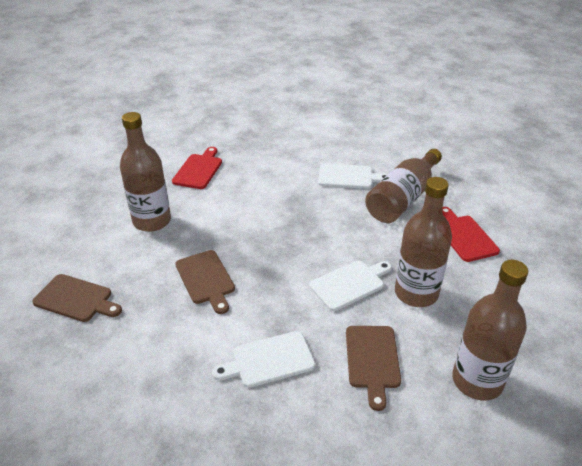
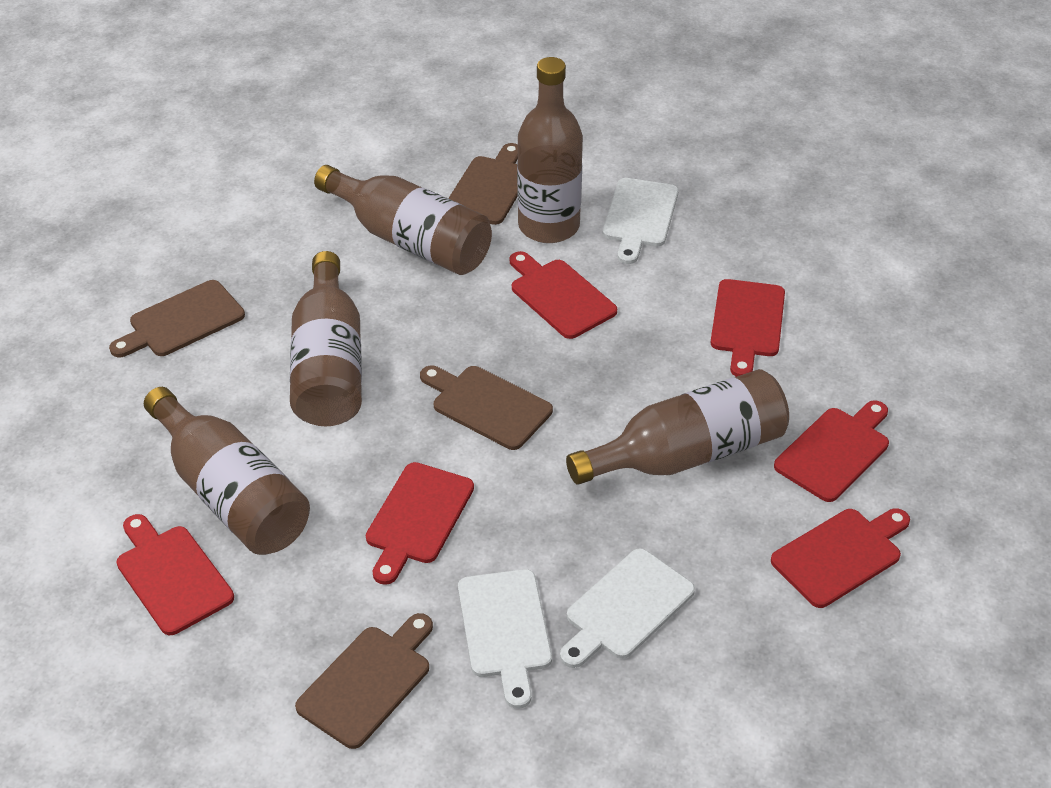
brown bottle: 4 -> 5
brown cutting board: 3 -> 4
red cutting board: 2 -> 6

